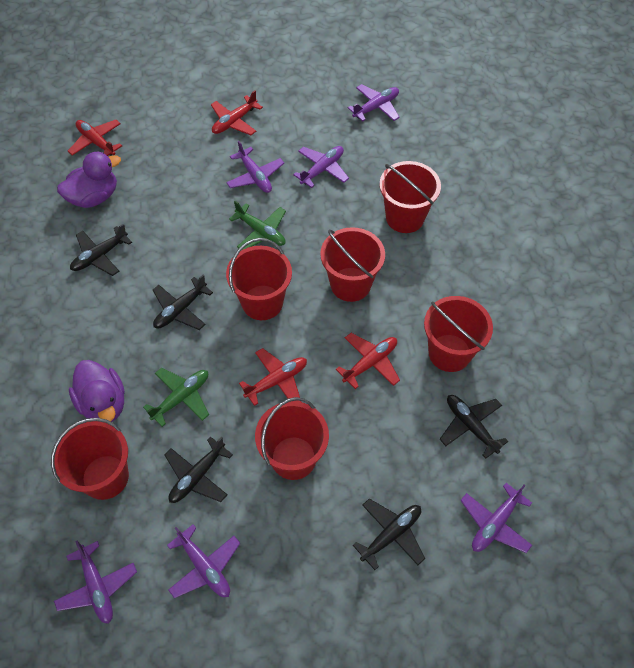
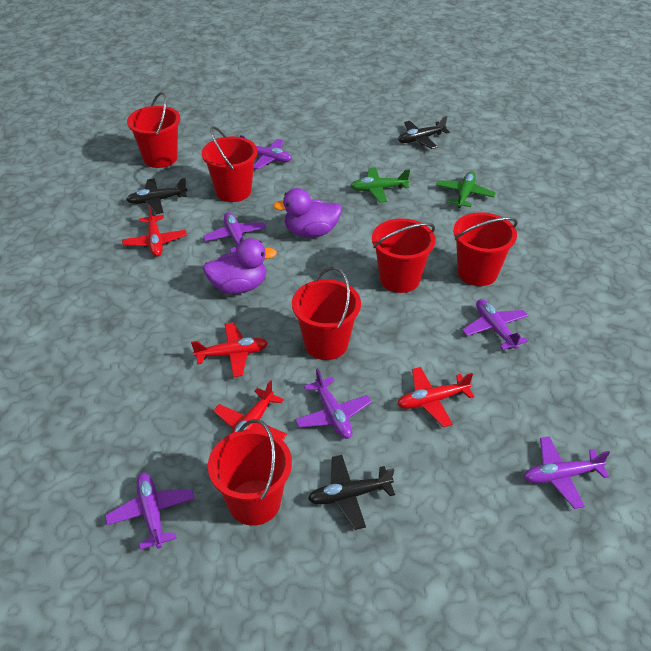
black plane: 5 -> 3

